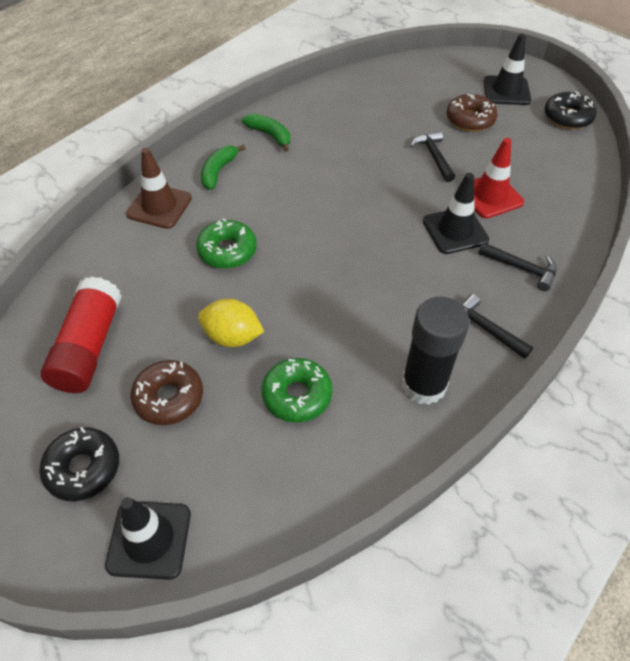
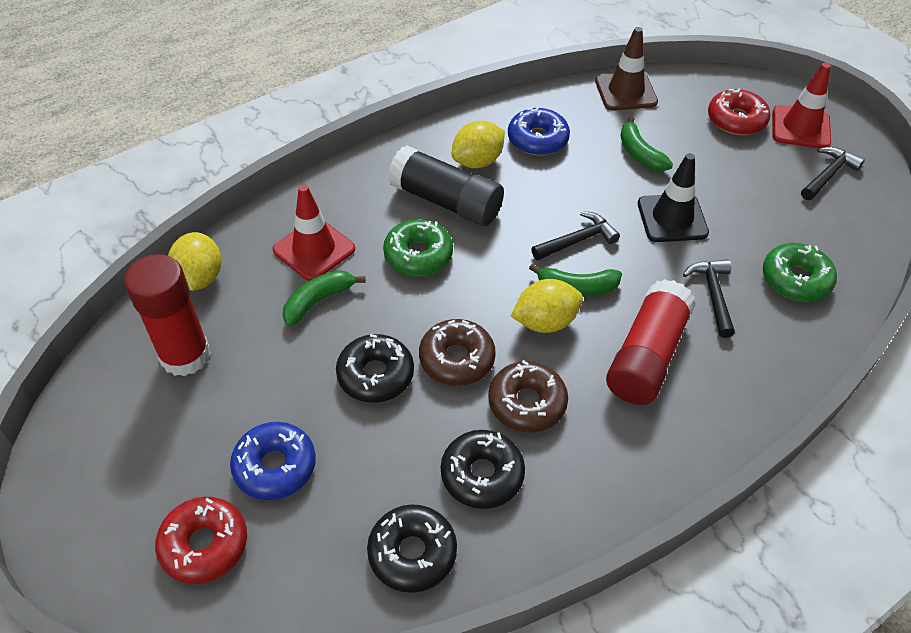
black donut: 2 -> 3
black traffic cone: 3 -> 1
blue donut: 0 -> 2
green banana: 2 -> 3
red donut: 0 -> 2
red glue stick: 1 -> 2
red traffic cone: 1 -> 2
yellow lemon: 1 -> 3

